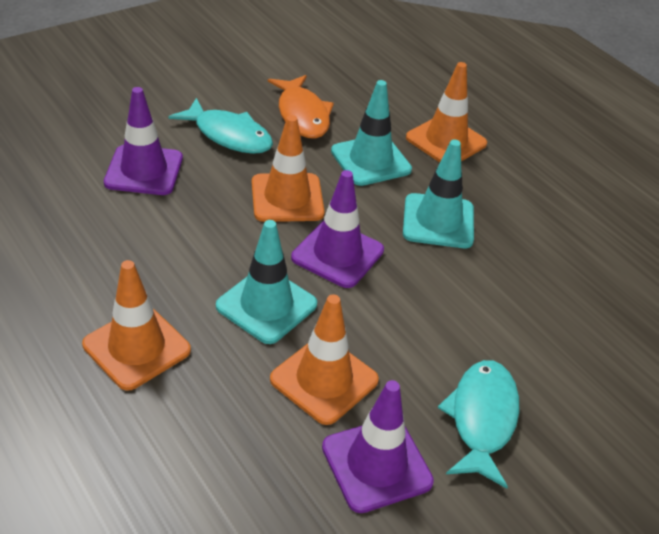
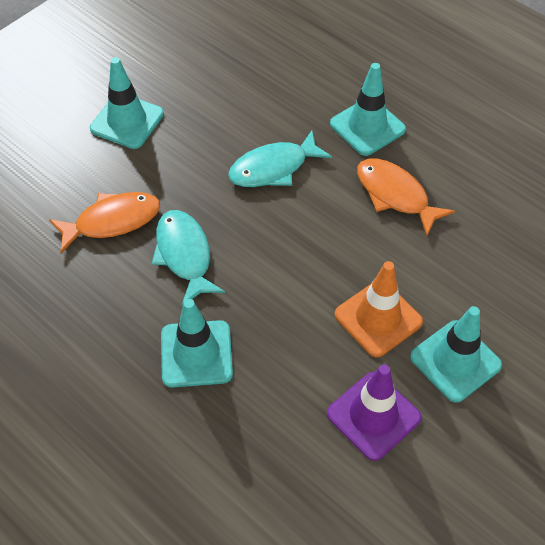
orange fish: 1 -> 2
orange traffic cone: 4 -> 1
purple traffic cone: 3 -> 1
turquoise traffic cone: 3 -> 4

